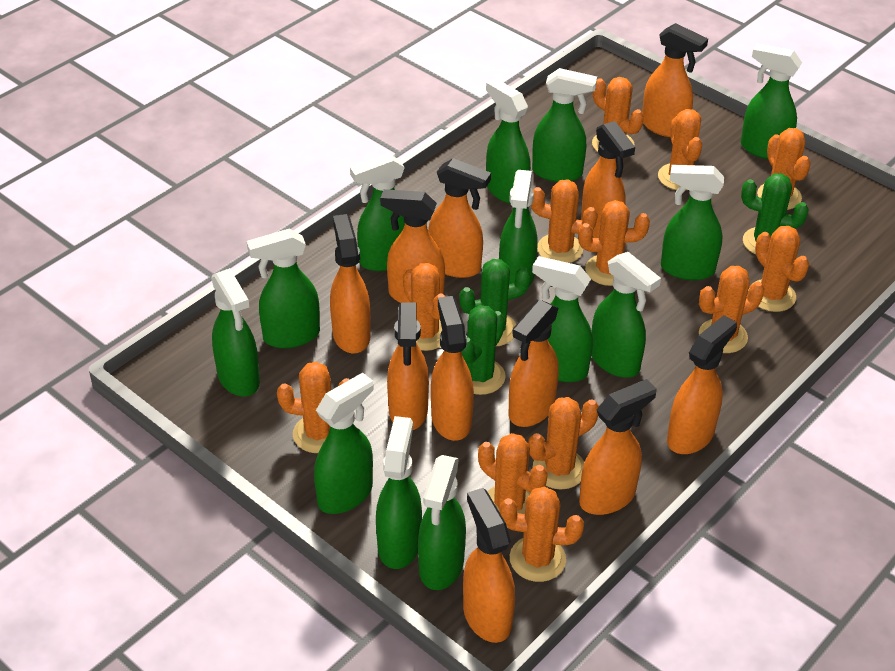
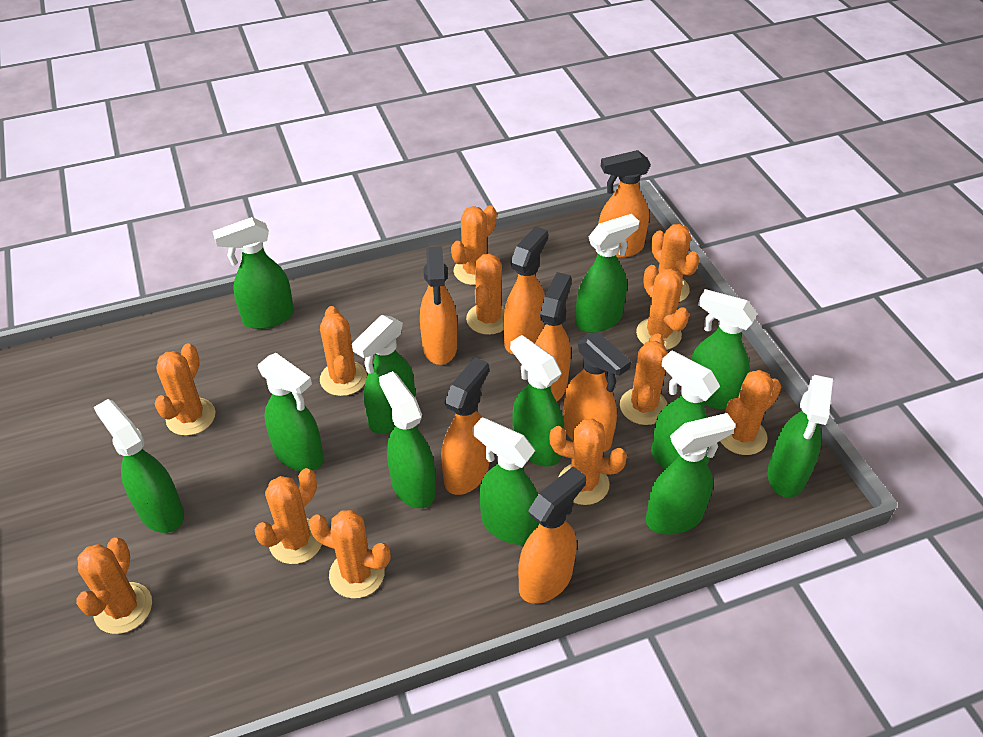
green cactus: 3 -> 0
green spray bottle: 13 -> 12
orange spray bottle: 11 -> 7

